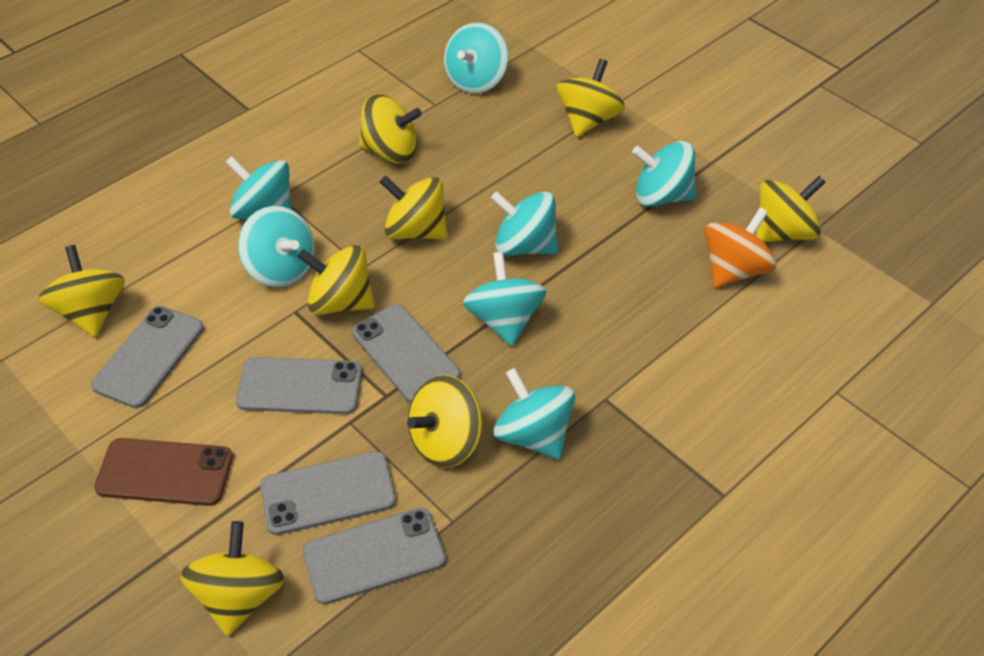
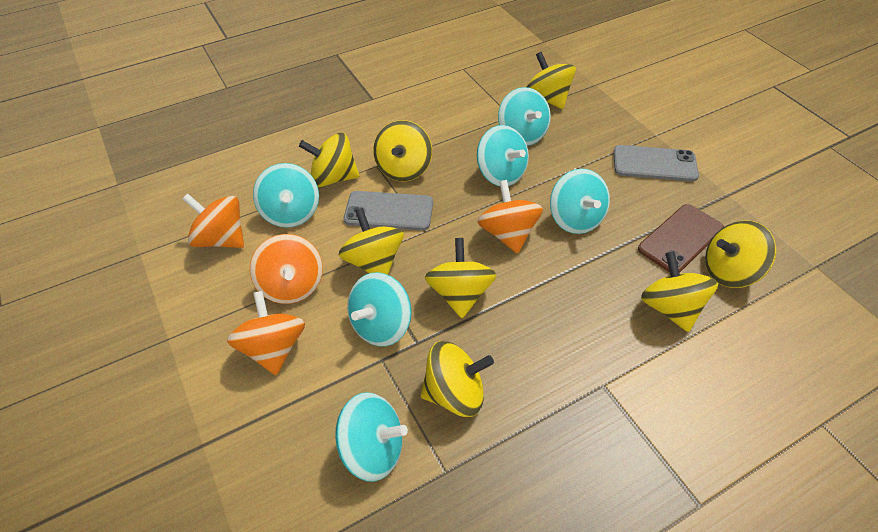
grey phone: 5 -> 2
orange spinning top: 1 -> 4
turquoise spinning top: 7 -> 6

